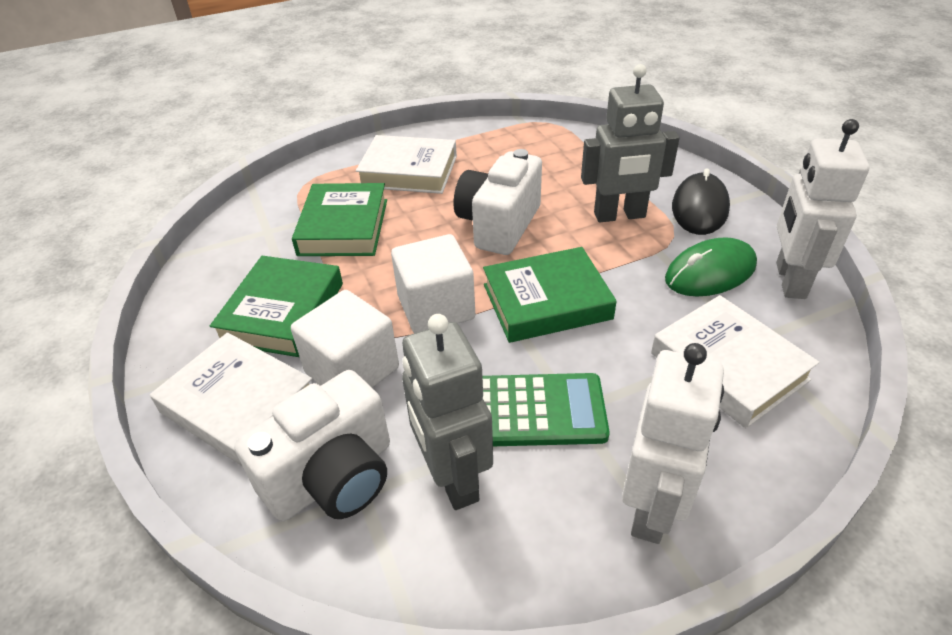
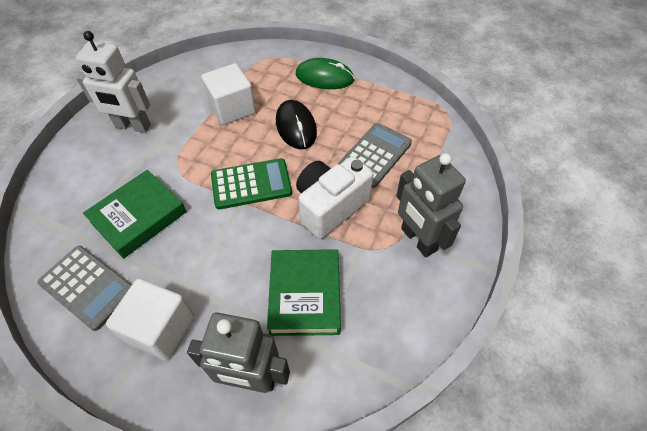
green book: 3 -> 2
grey calculator: 0 -> 2
white book: 3 -> 0
white camera: 2 -> 1
white robot: 2 -> 1

